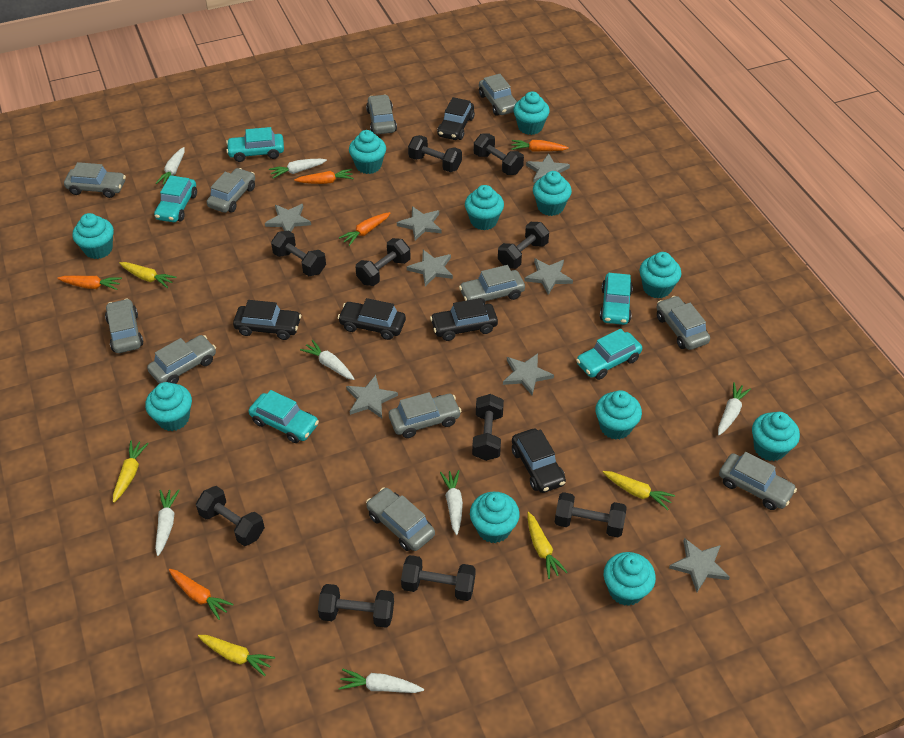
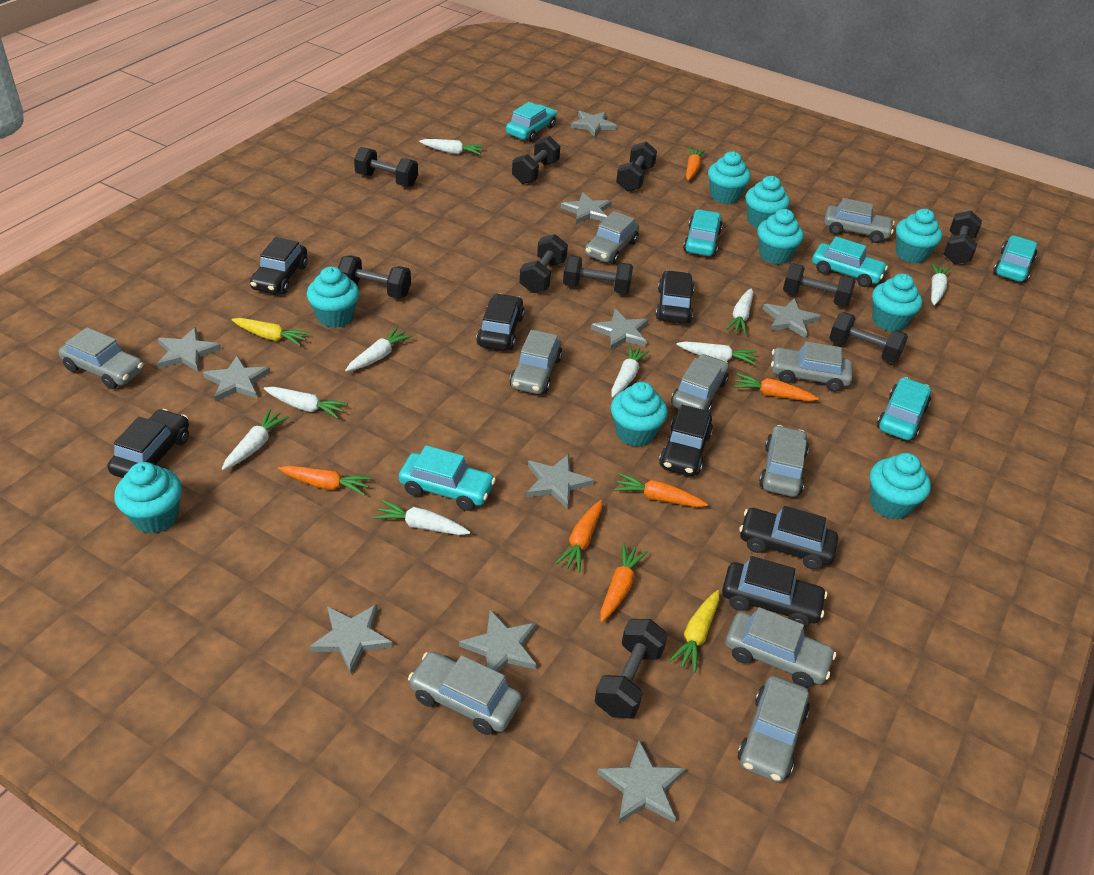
black car: 5 -> 7
grey car: 11 -> 10
grey star: 8 -> 10
orange carrot: 5 -> 6
turquoise car: 5 -> 6
turquoise cupcake: 11 -> 9
white carrot: 7 -> 9
yellow carrot: 5 -> 2

